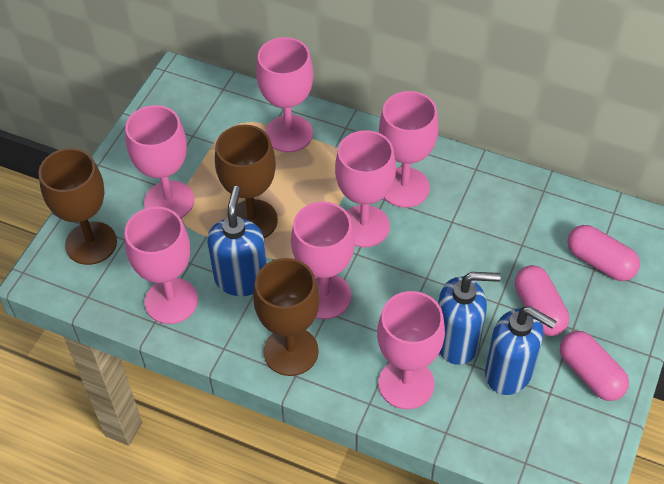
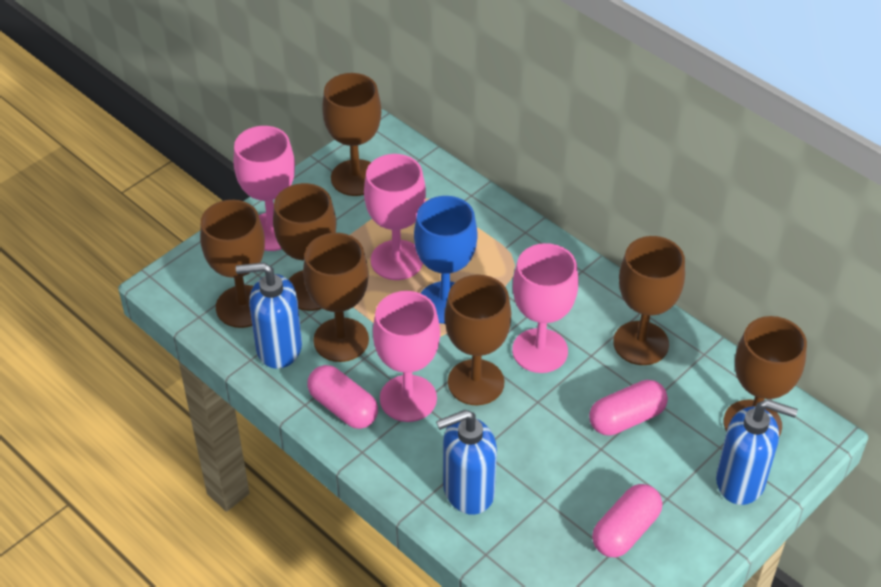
blue goblet: 0 -> 1
brown goblet: 3 -> 7
pink goblet: 7 -> 4

